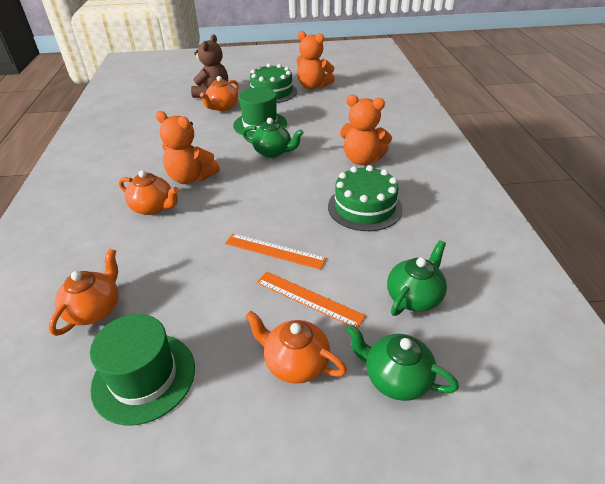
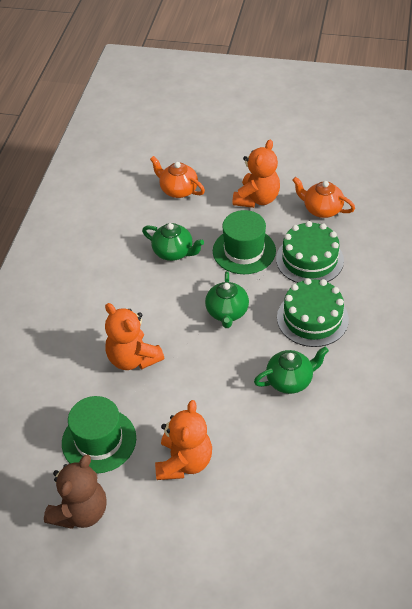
orange ruler: 2 -> 0
orange teapot: 4 -> 2

